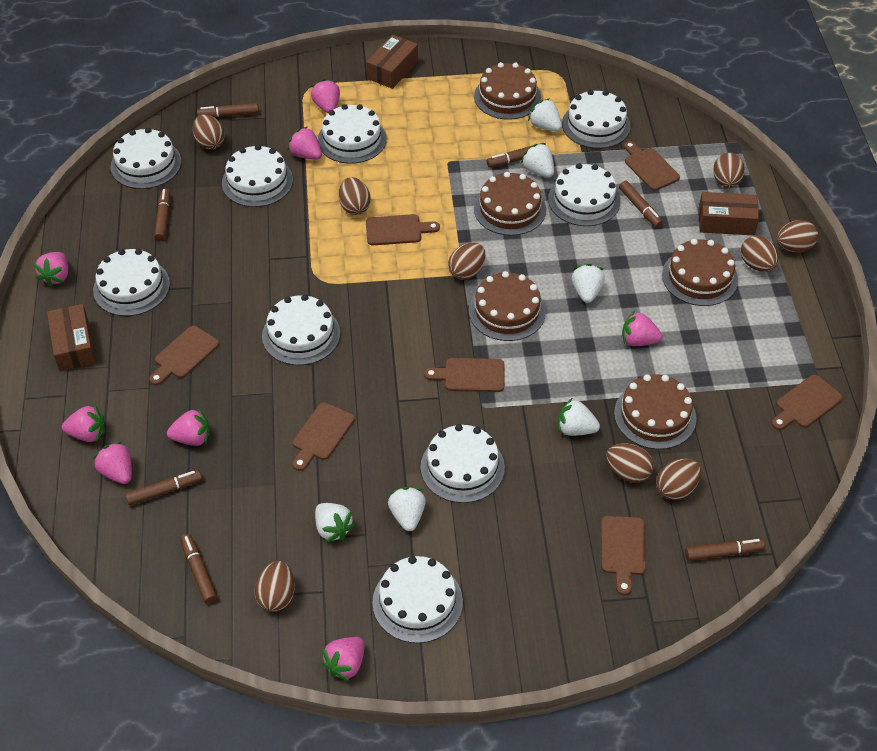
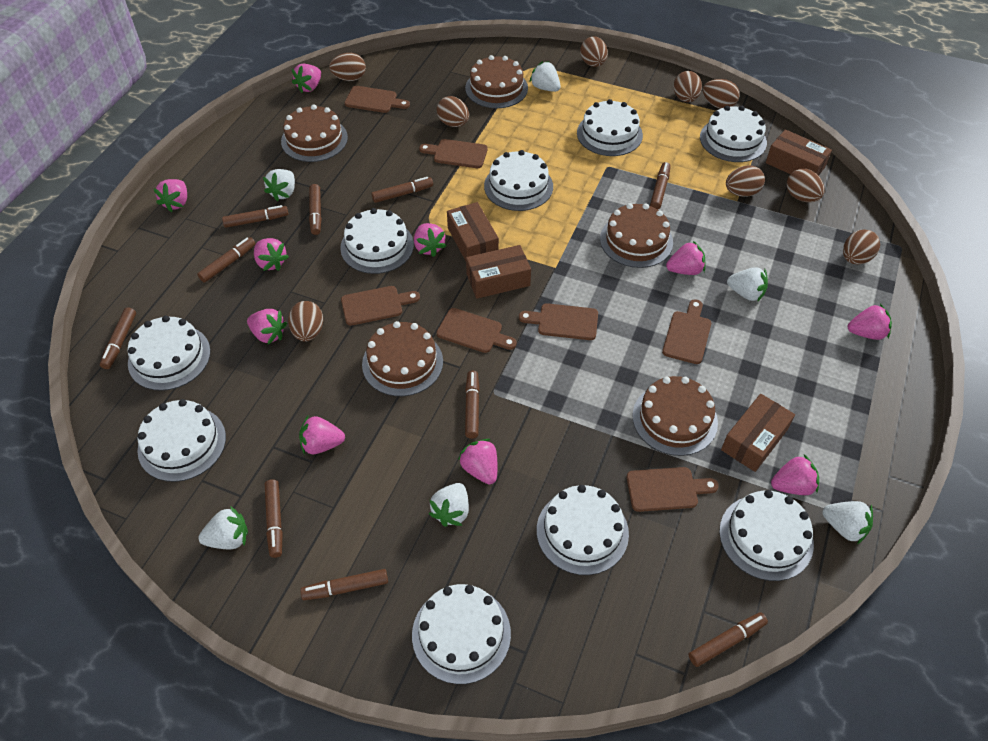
brown box: 3 -> 4
brown marker: 7 -> 10
pink strawberry: 8 -> 10

